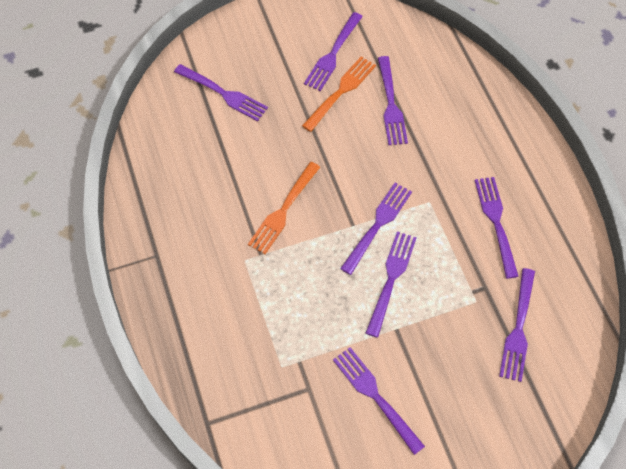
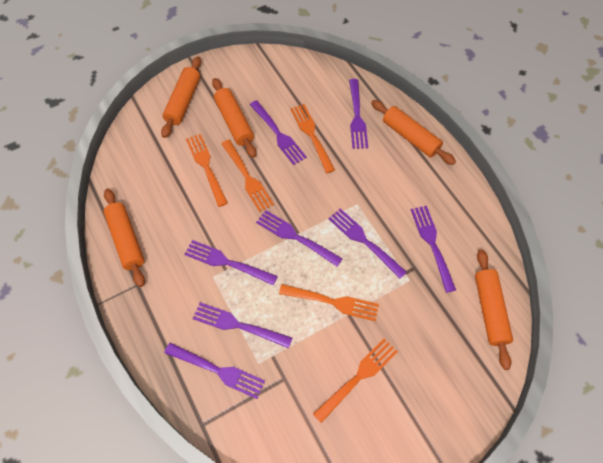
orange fork: 2 -> 5
orange rolling pin: 0 -> 5

